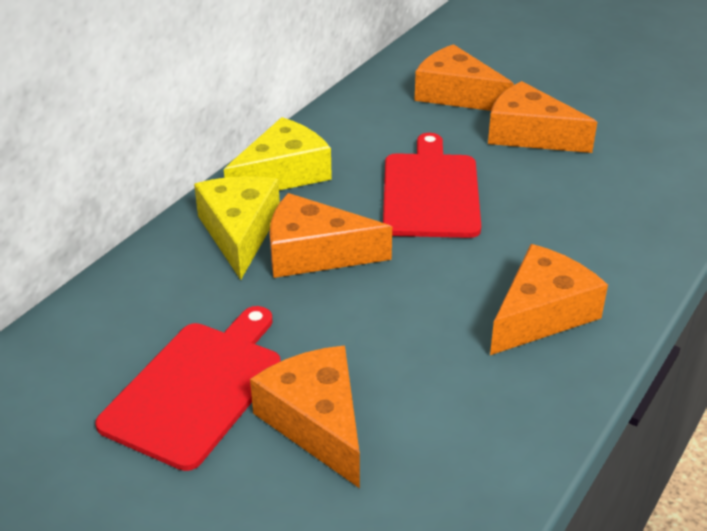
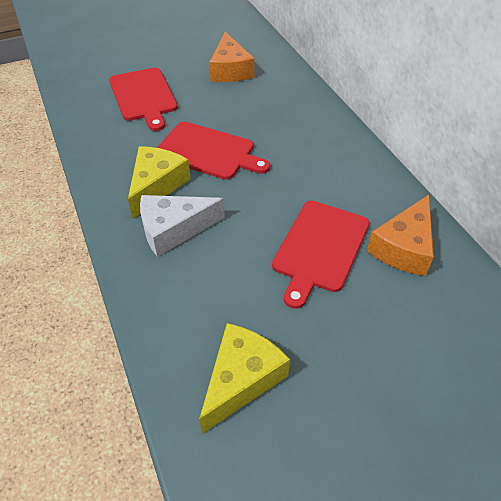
orange cheese: 5 -> 2
red cutting board: 2 -> 3
white cheese: 0 -> 1

